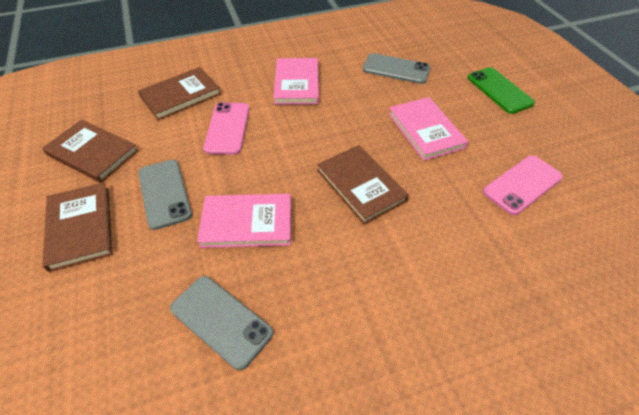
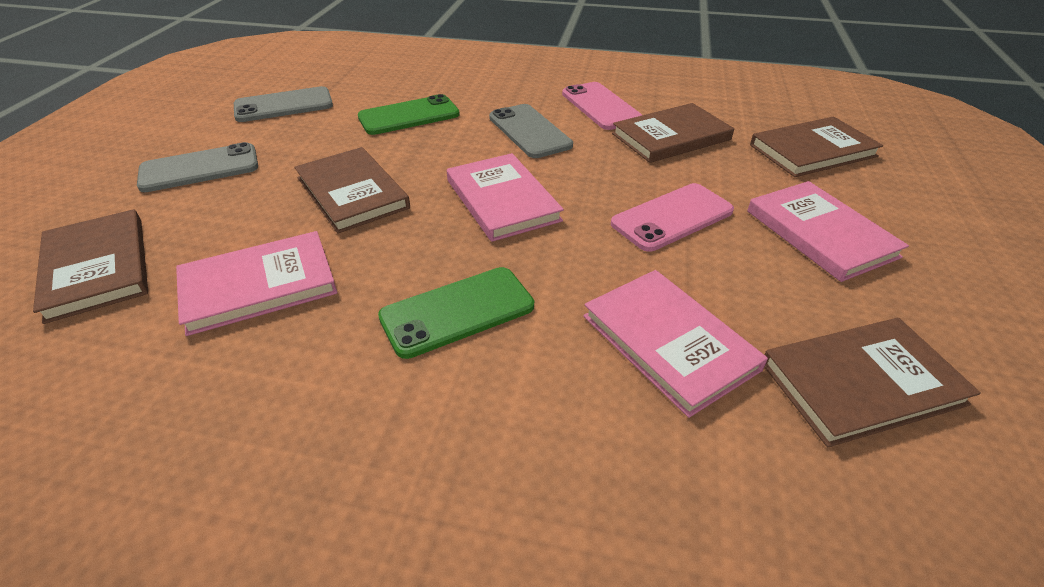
brown book: 4 -> 5
green phone: 1 -> 2
pink book: 3 -> 4

